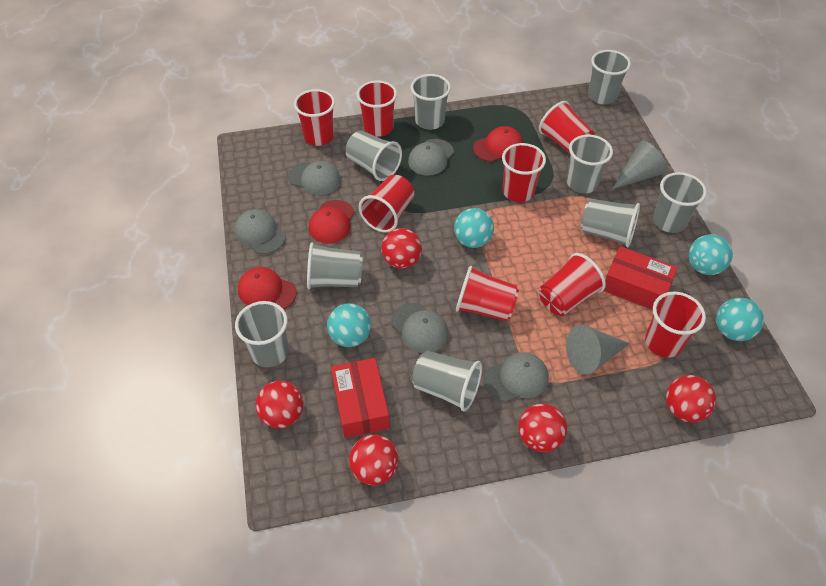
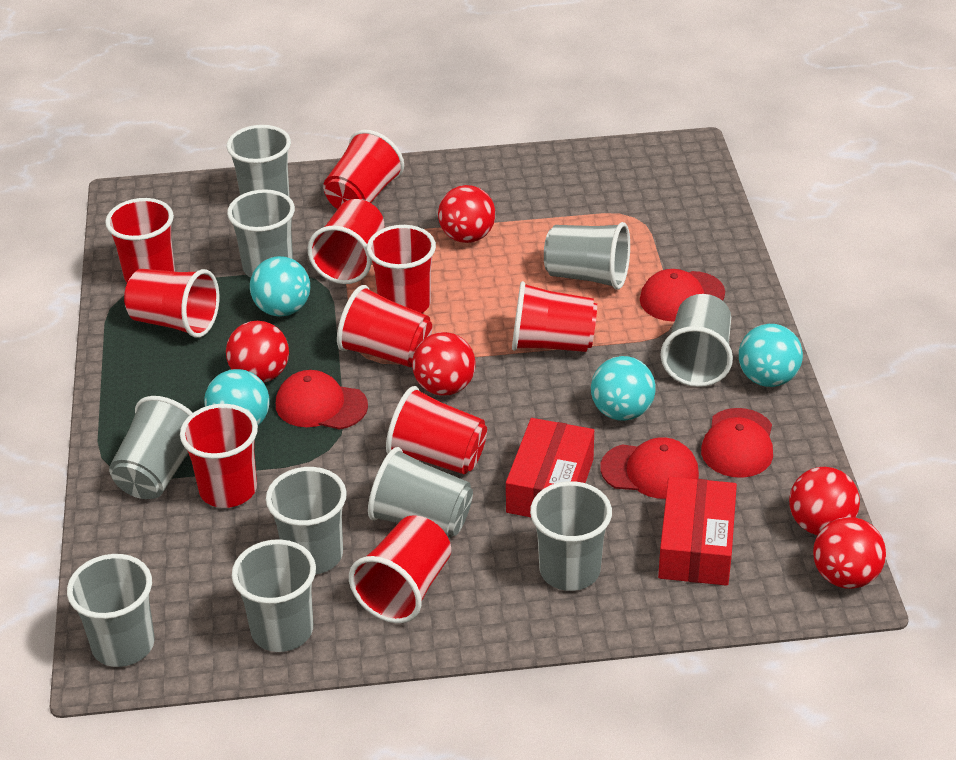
grey cap: 5 -> 0
grey cone: 2 -> 0
grey cup: 9 -> 10
red cap: 3 -> 4
red cup: 8 -> 10

